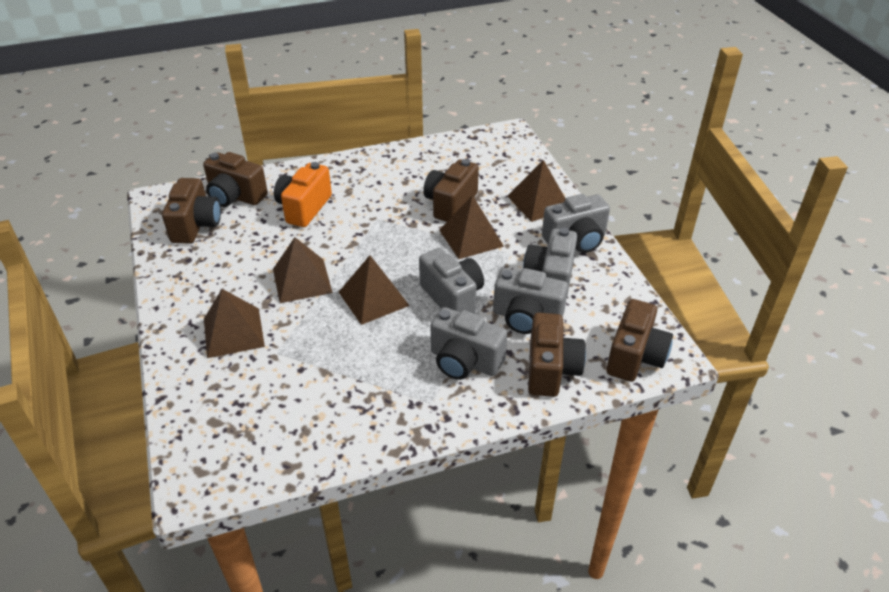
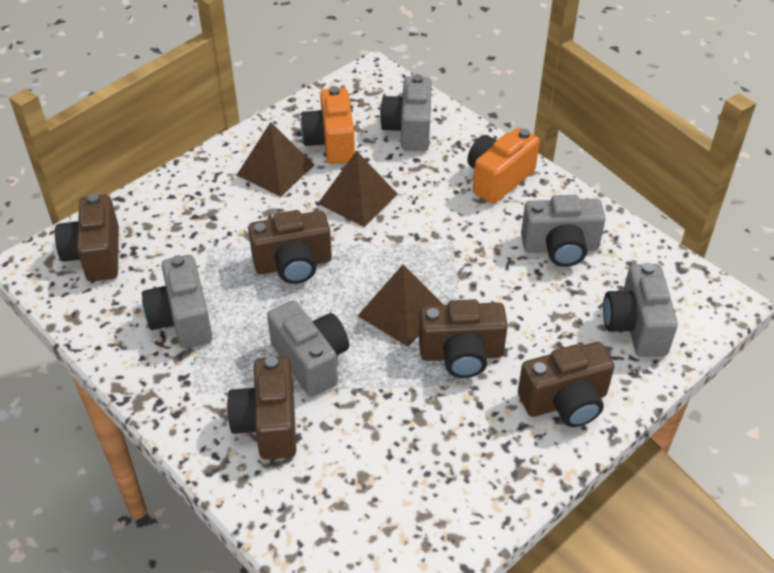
brown pyramid: 5 -> 3
orange camera: 1 -> 2

